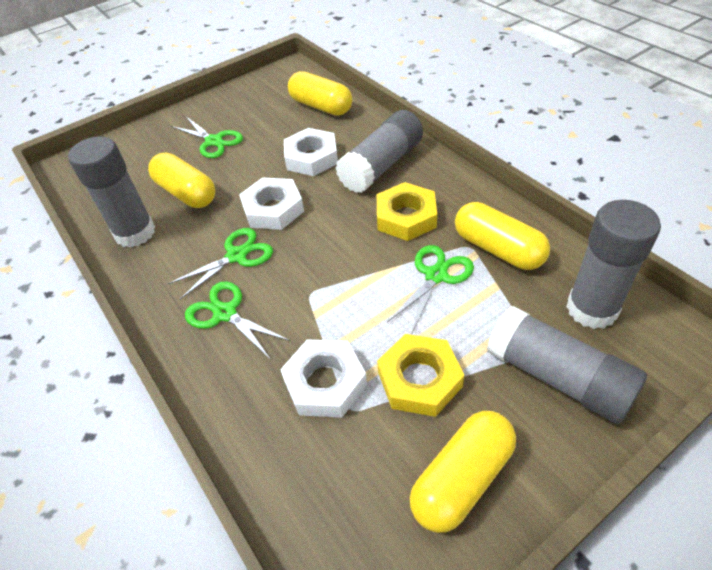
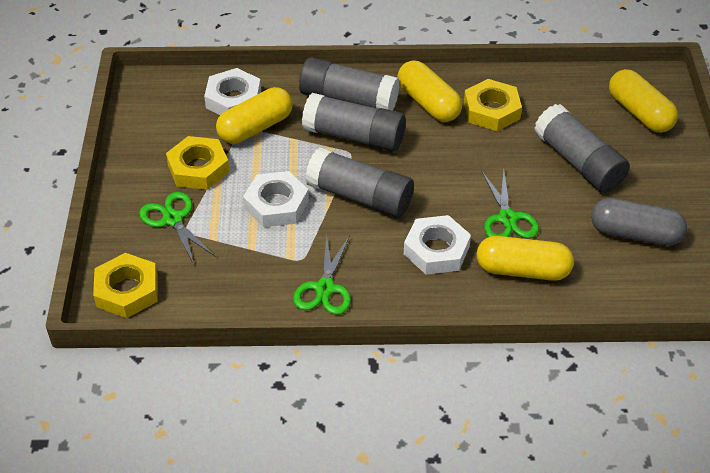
green scissors: 4 -> 3
grey capsule: 0 -> 1
yellow nut: 2 -> 3

